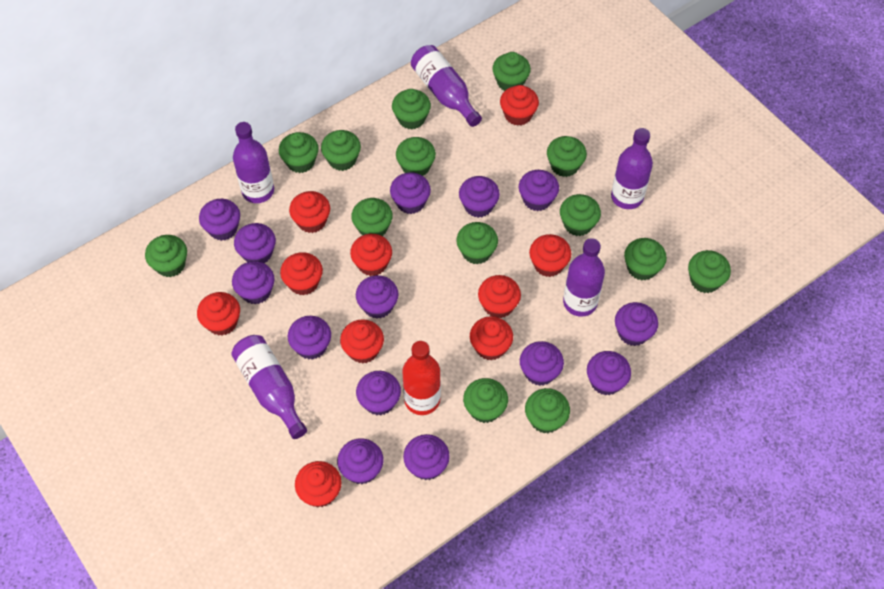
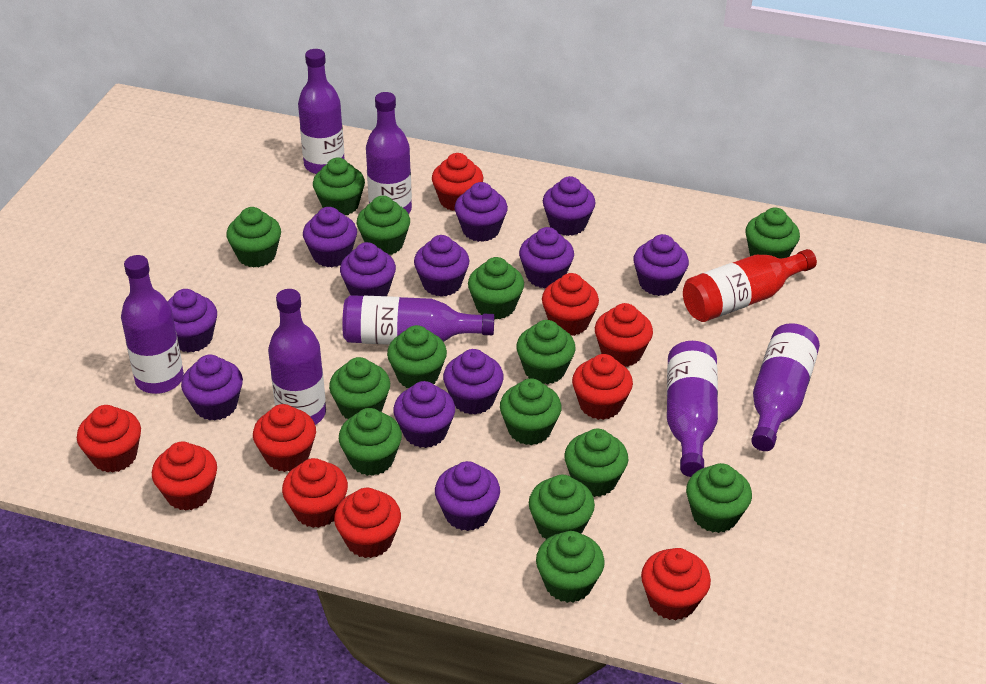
purple bottle: 5 -> 7
purple cupcake: 14 -> 12

